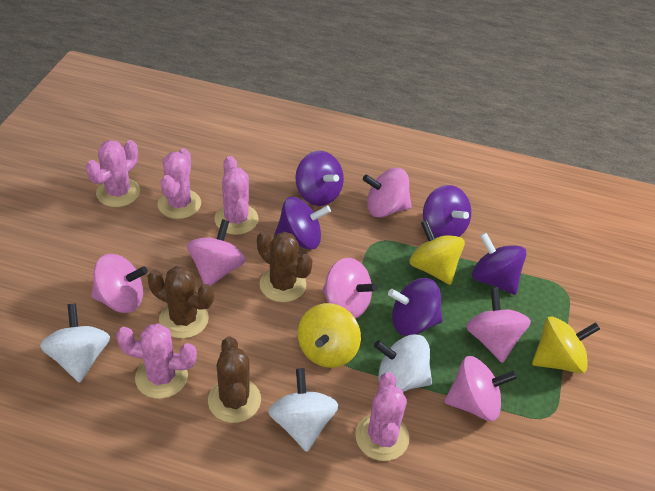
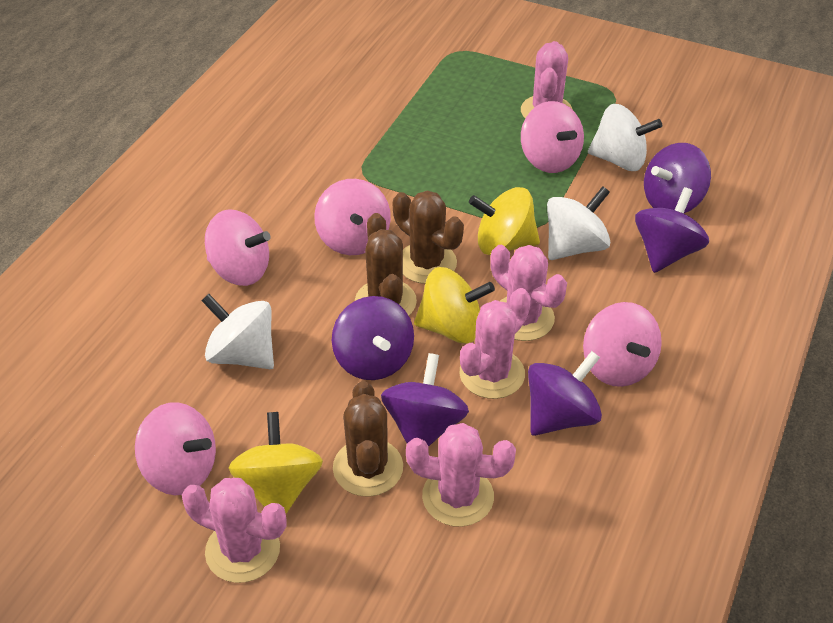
pink spinning top: 6 -> 5

